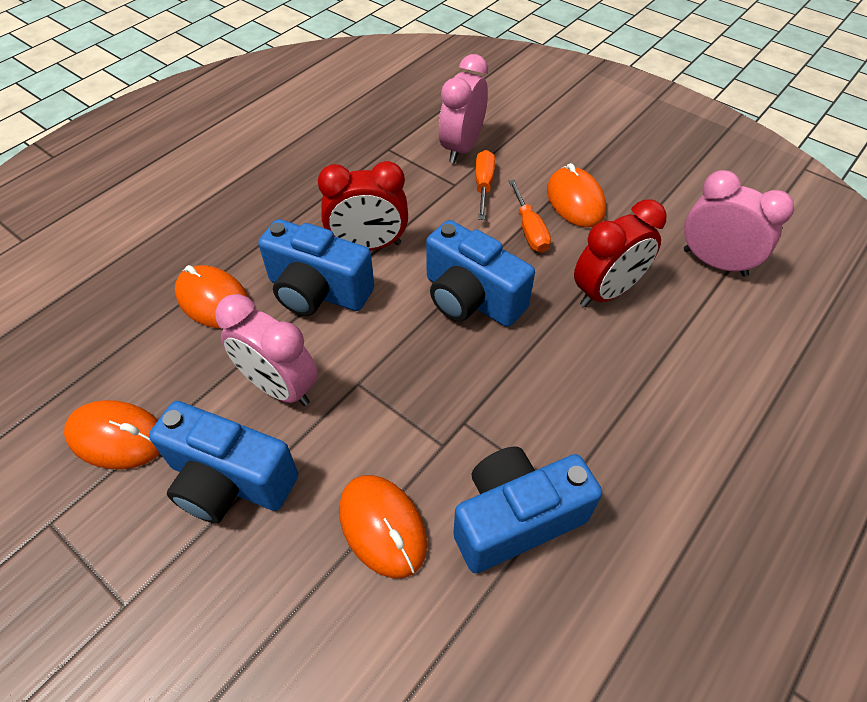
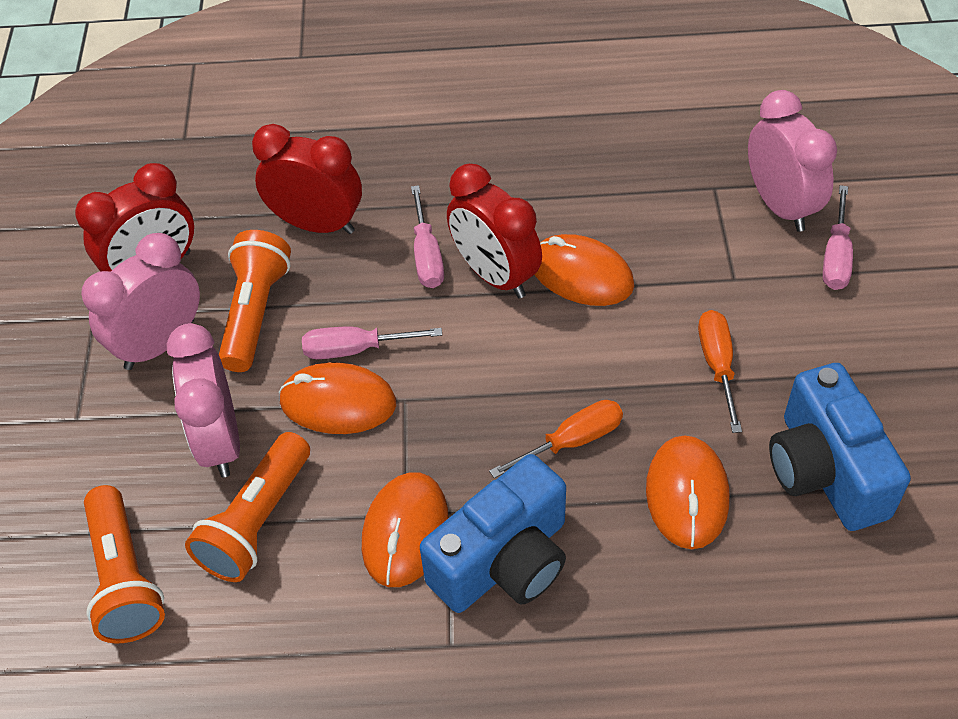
blue camera: 4 -> 2
orange flashlight: 0 -> 3
pink screwdriver: 0 -> 3
red clock: 2 -> 3

